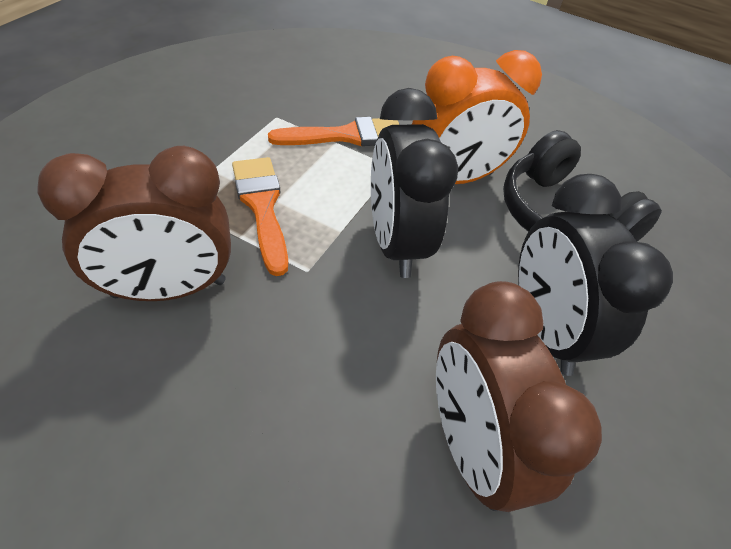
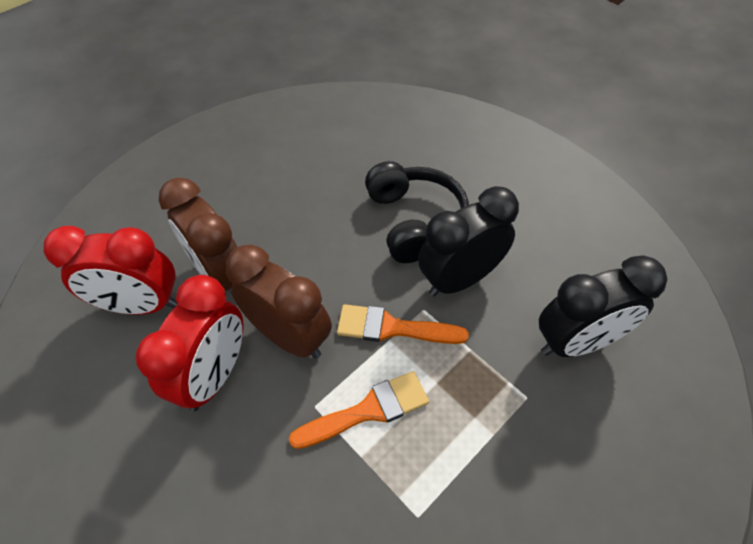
orange clock: 1 -> 0
red clock: 0 -> 2

